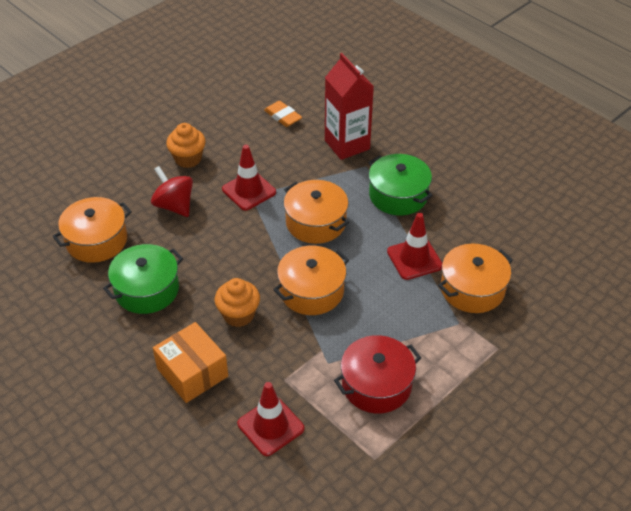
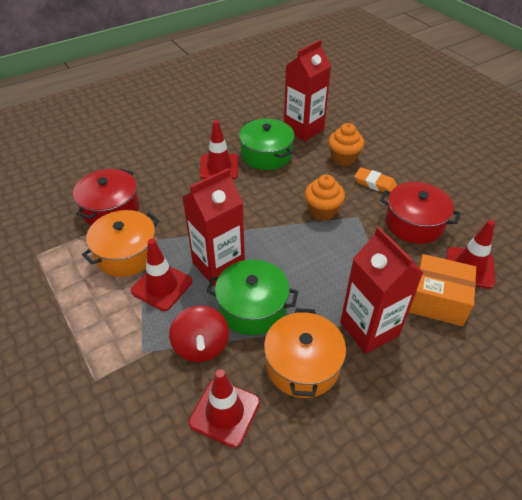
orange pot: 4 -> 2
red carton: 1 -> 3
red pot: 1 -> 2
red traffic cone: 3 -> 4

